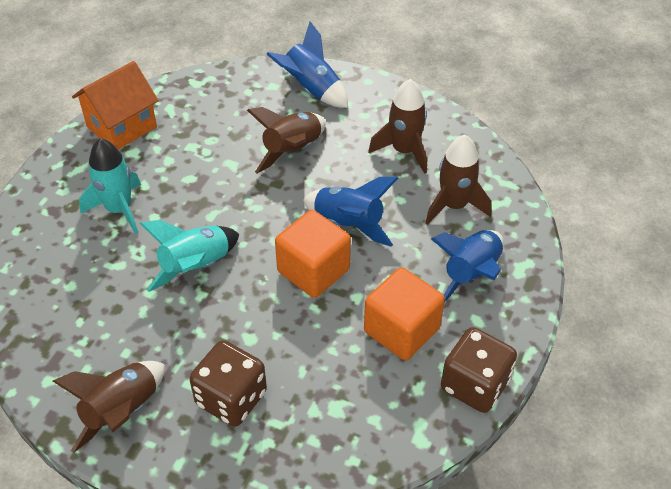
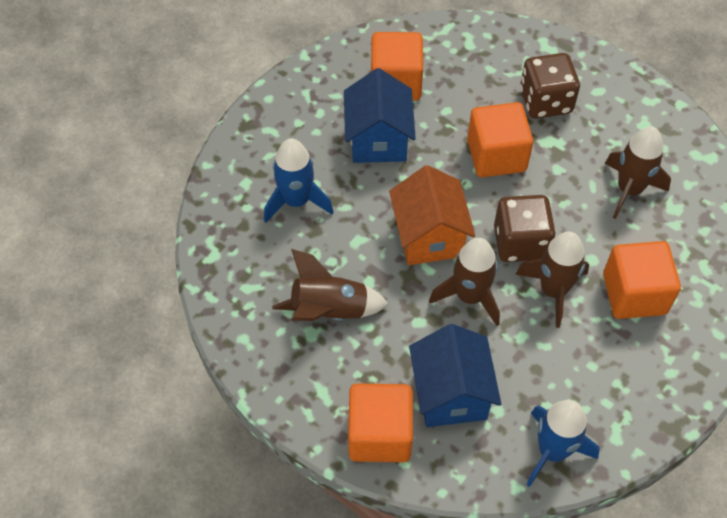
blue house: 0 -> 2
blue rocket: 3 -> 2
orange cube: 2 -> 4
turquoise rocket: 2 -> 0

